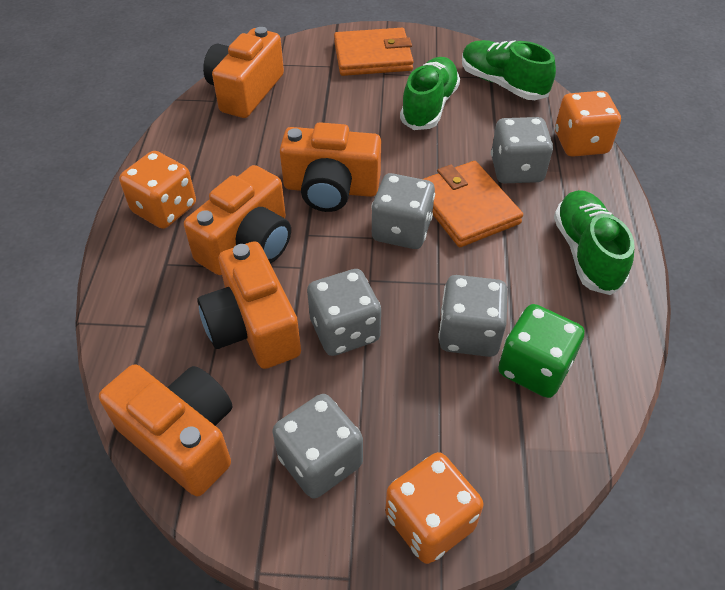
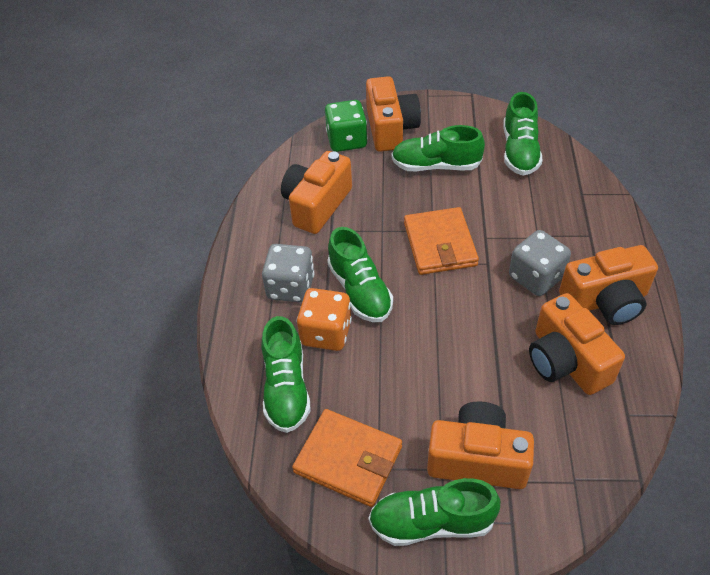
green shoe: 3 -> 5
grey dice: 5 -> 2
orange dice: 3 -> 1

